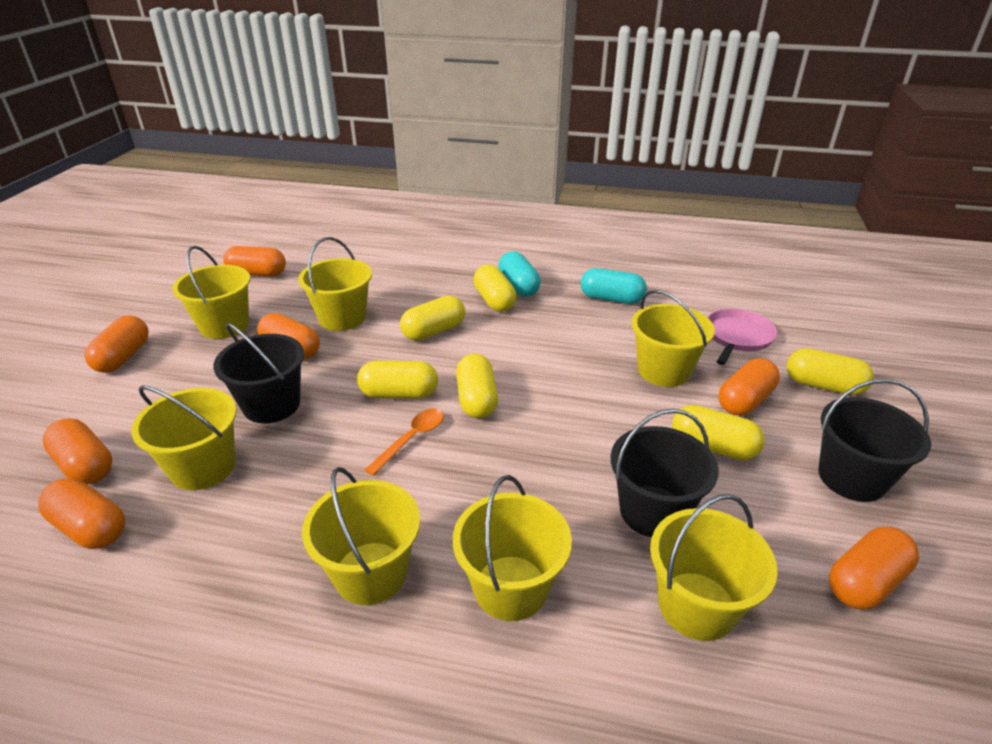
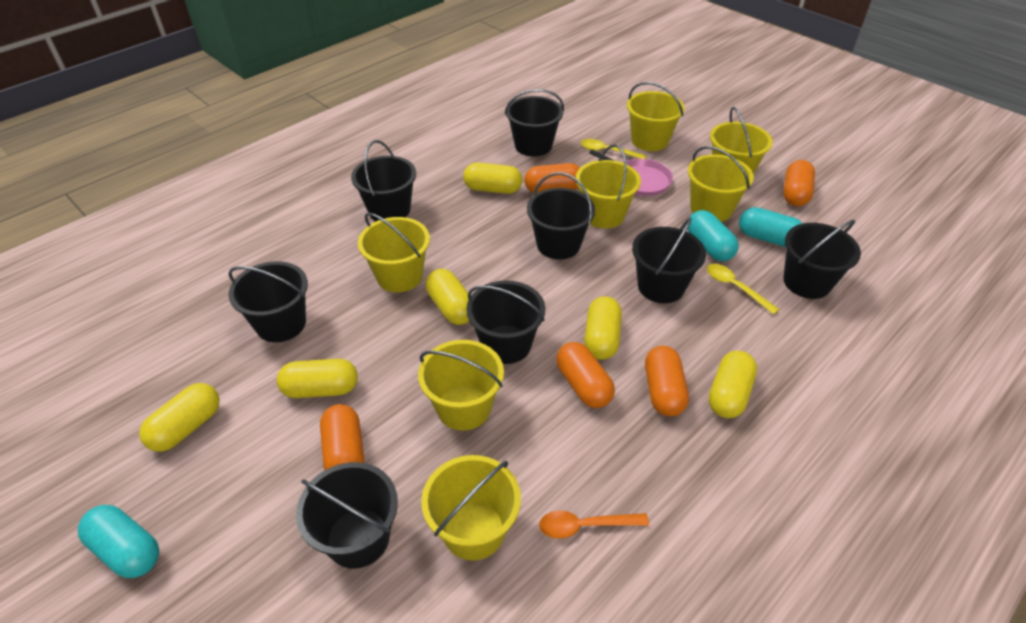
black bucket: 3 -> 8
orange capsule: 7 -> 5
turquoise capsule: 2 -> 3
yellow spoon: 0 -> 2

